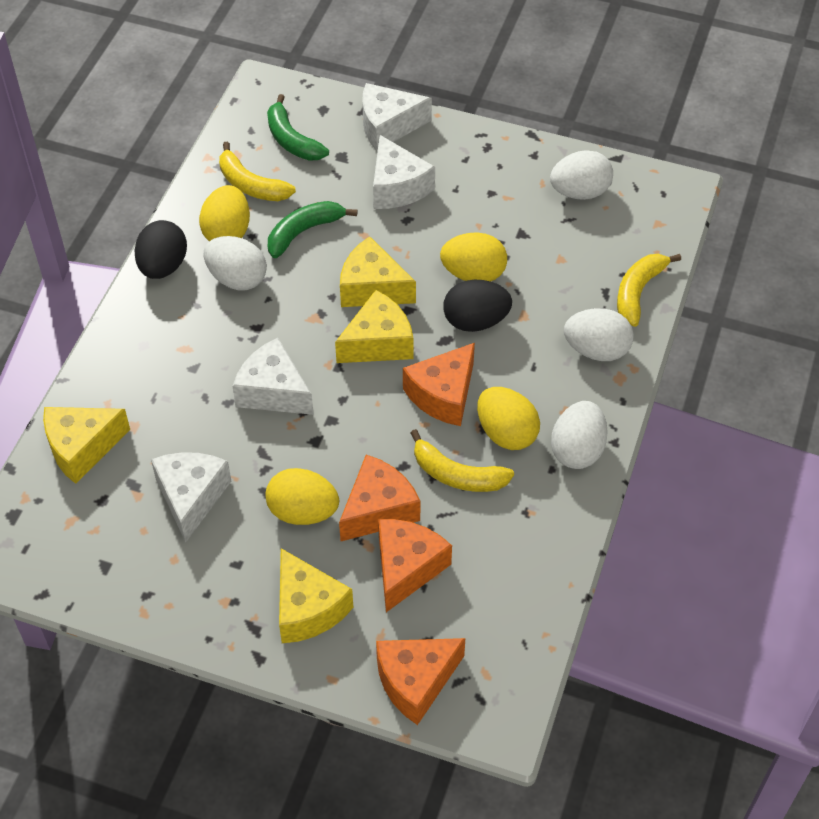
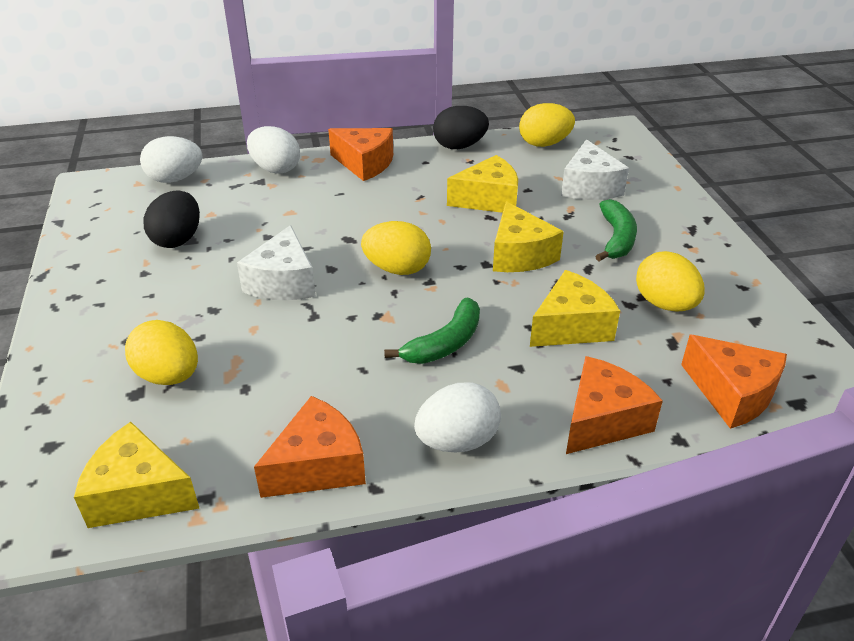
white cheese: 4 -> 2
white egg: 4 -> 3
yellow banana: 3 -> 0

